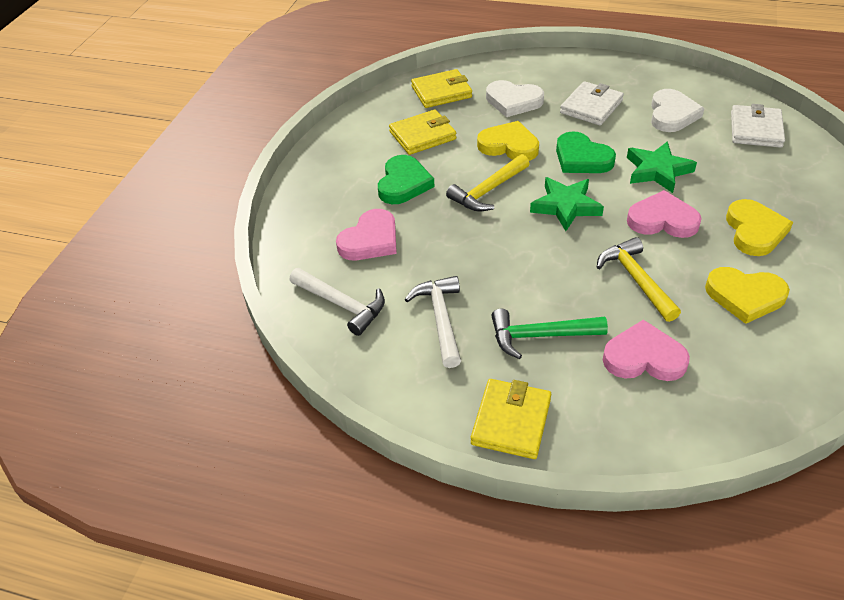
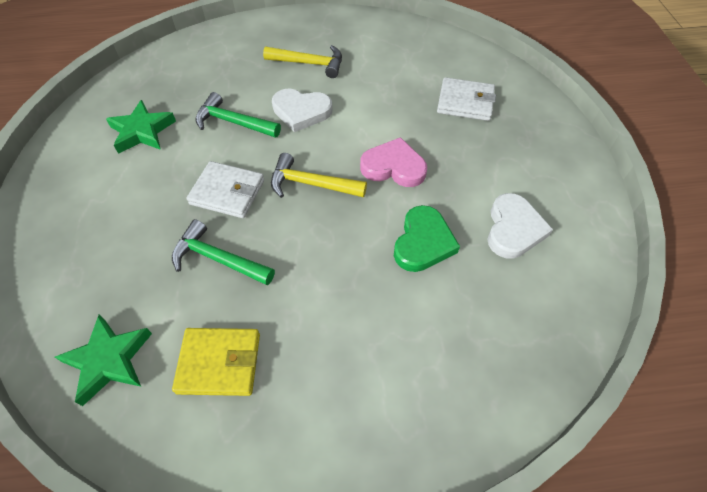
green hammer: 1 -> 2
green heart: 2 -> 1
pink heart: 3 -> 1
white hammer: 2 -> 0
yellow heart: 3 -> 0
yellow wallet: 3 -> 1

